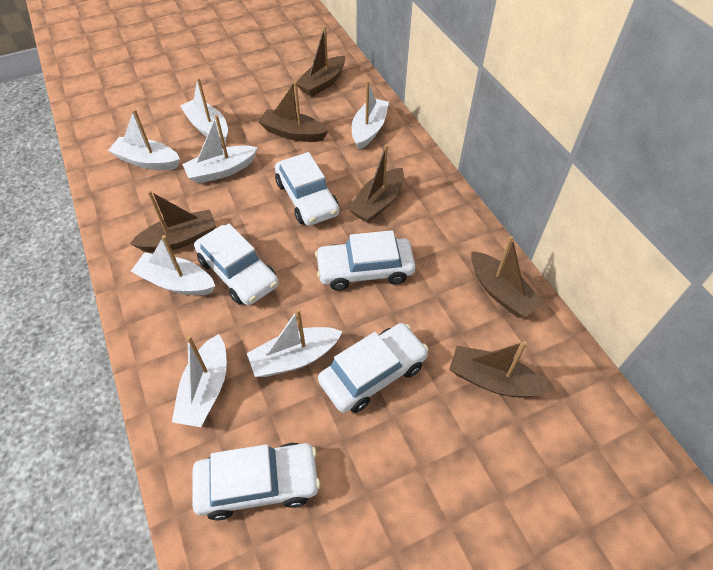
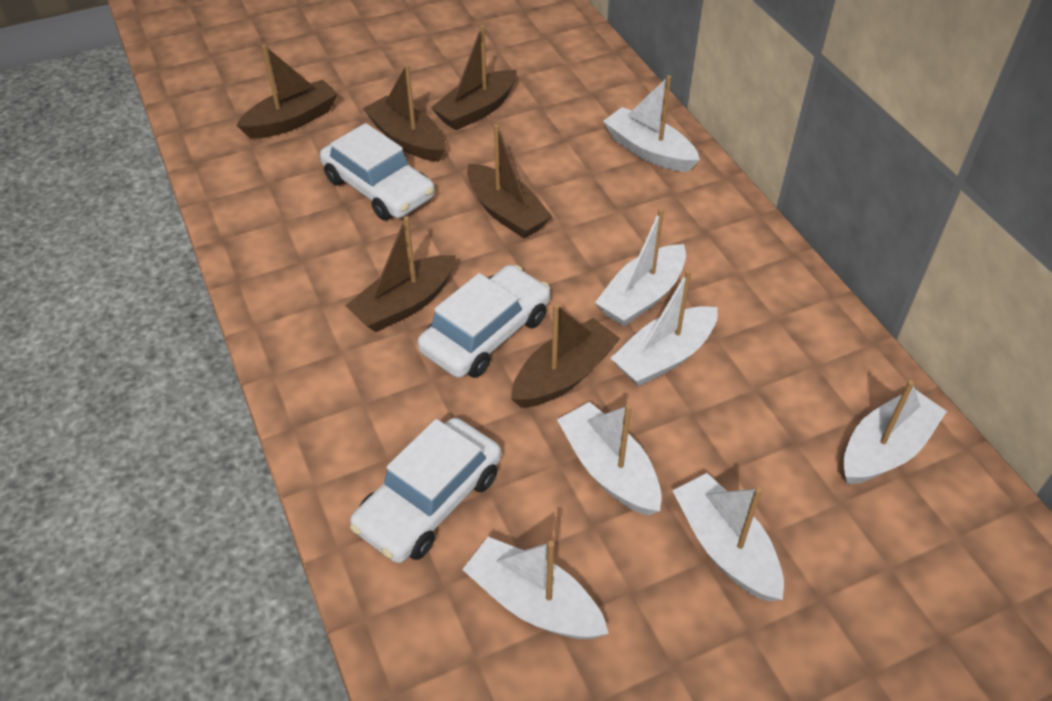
white car: 5 -> 3

